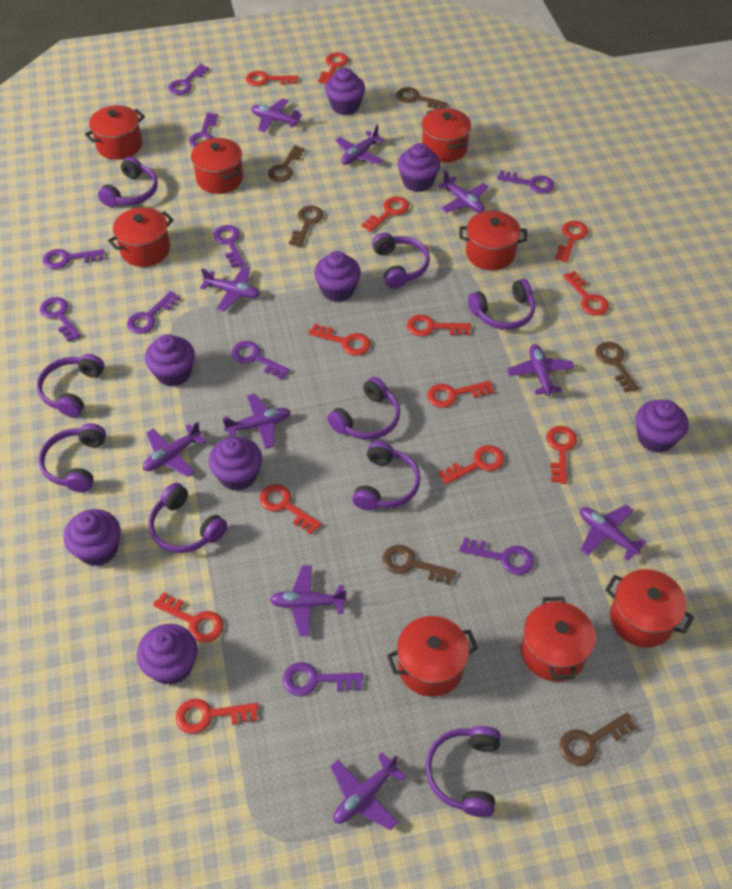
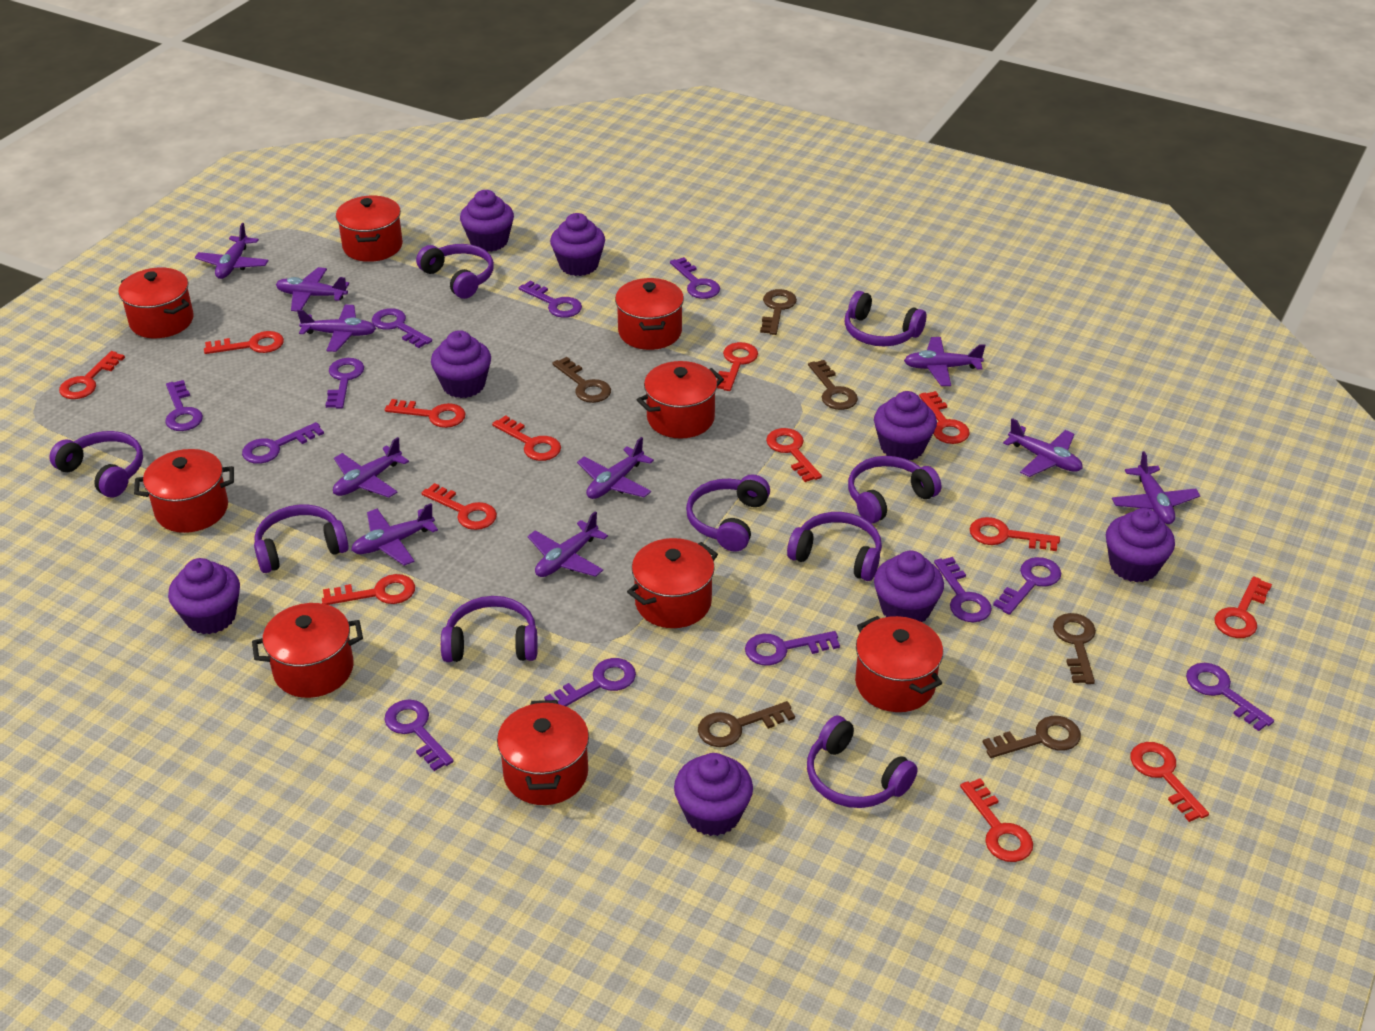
purple key: 10 -> 12
red pot: 8 -> 9

